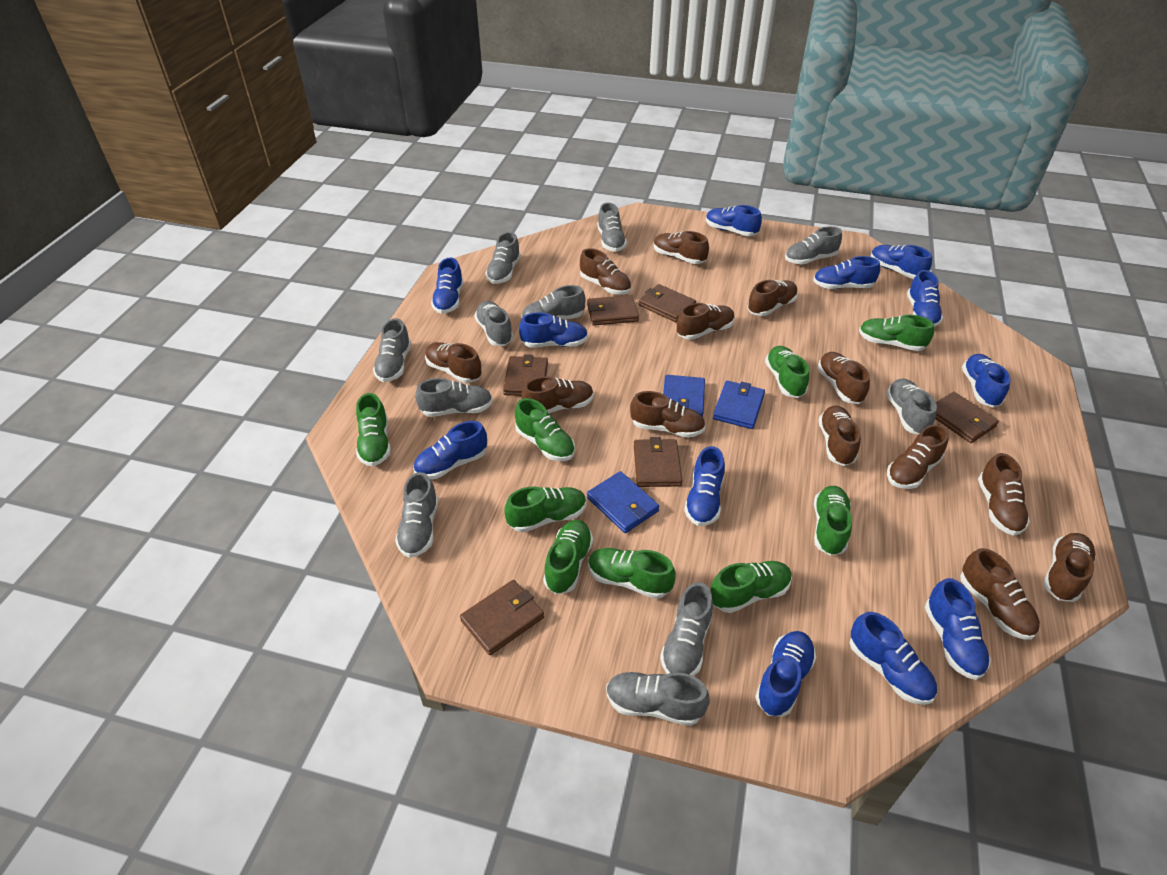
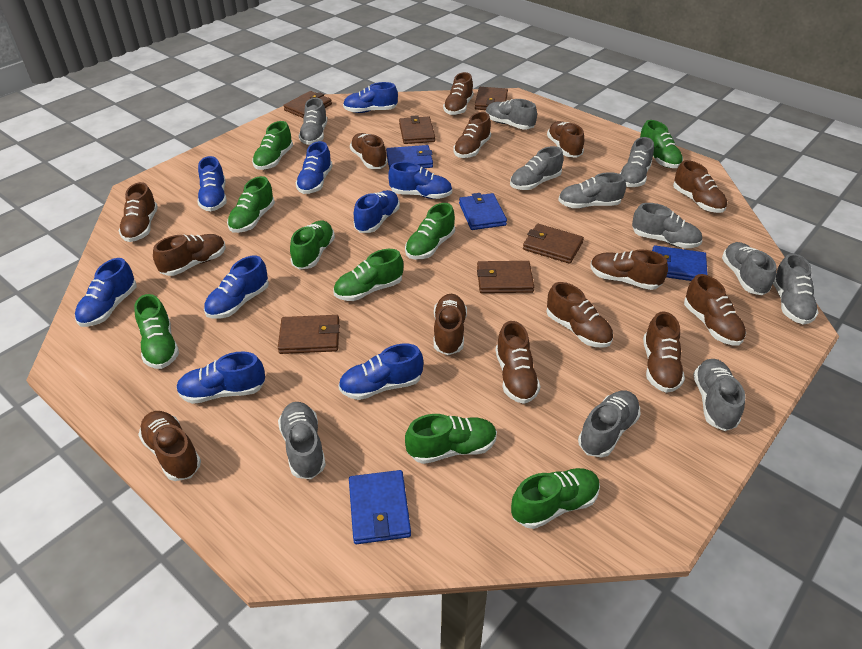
blue shoe: 12 -> 9
blue wallet: 3 -> 4
brown shoe: 13 -> 14

